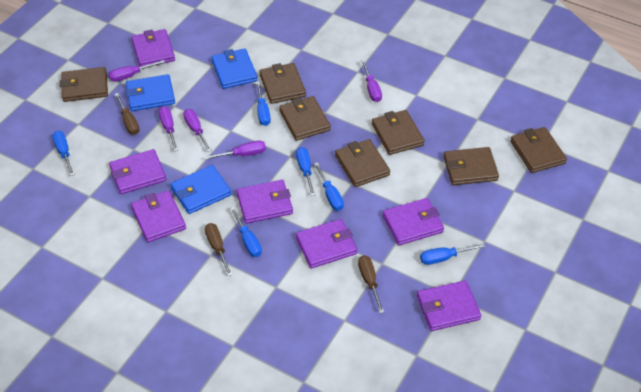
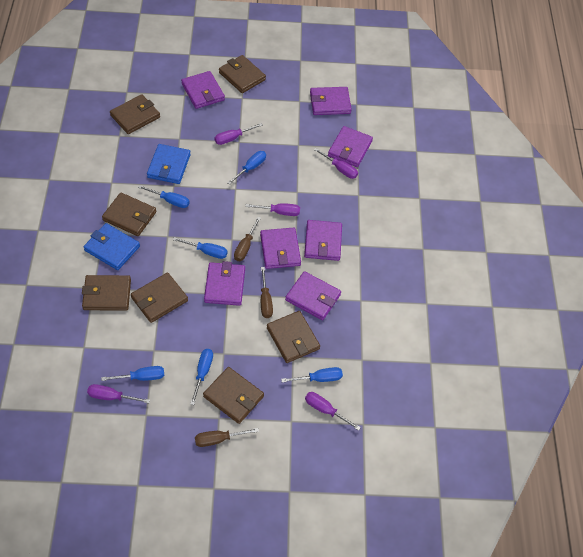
blue wallet: 3 -> 2

